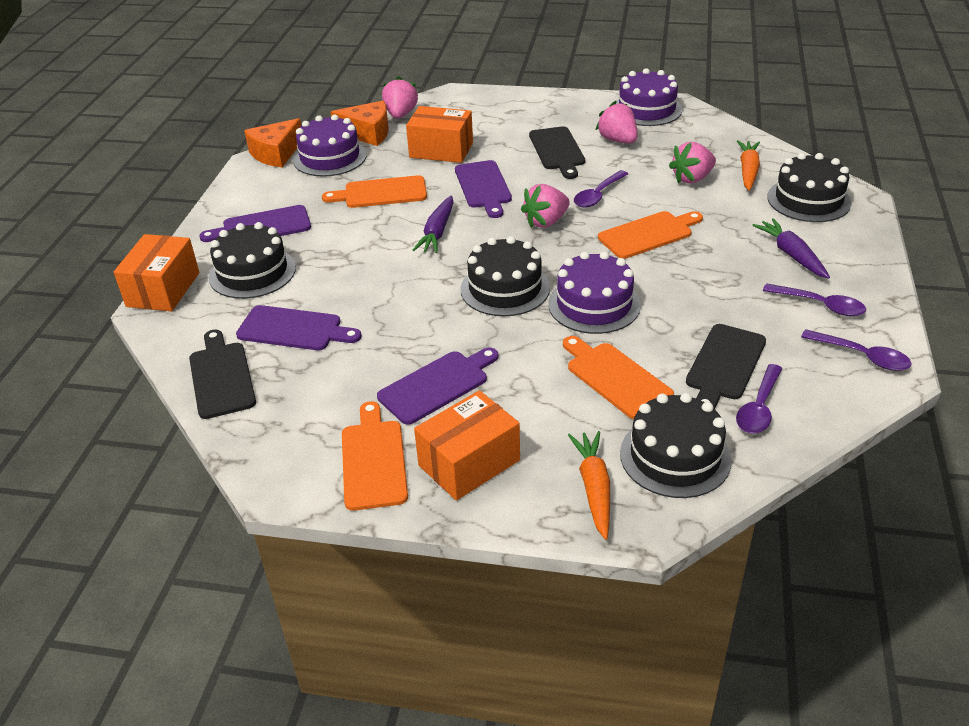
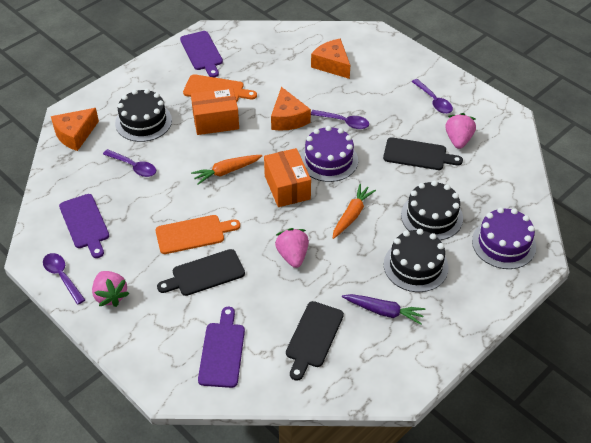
black cake: 4 -> 3
orange box: 3 -> 2
orange cheese: 2 -> 3
orange cutting board: 4 -> 2
pink strawberry: 4 -> 3
purple cake: 3 -> 2
purple carrot: 2 -> 1
purple cutting board: 4 -> 3

